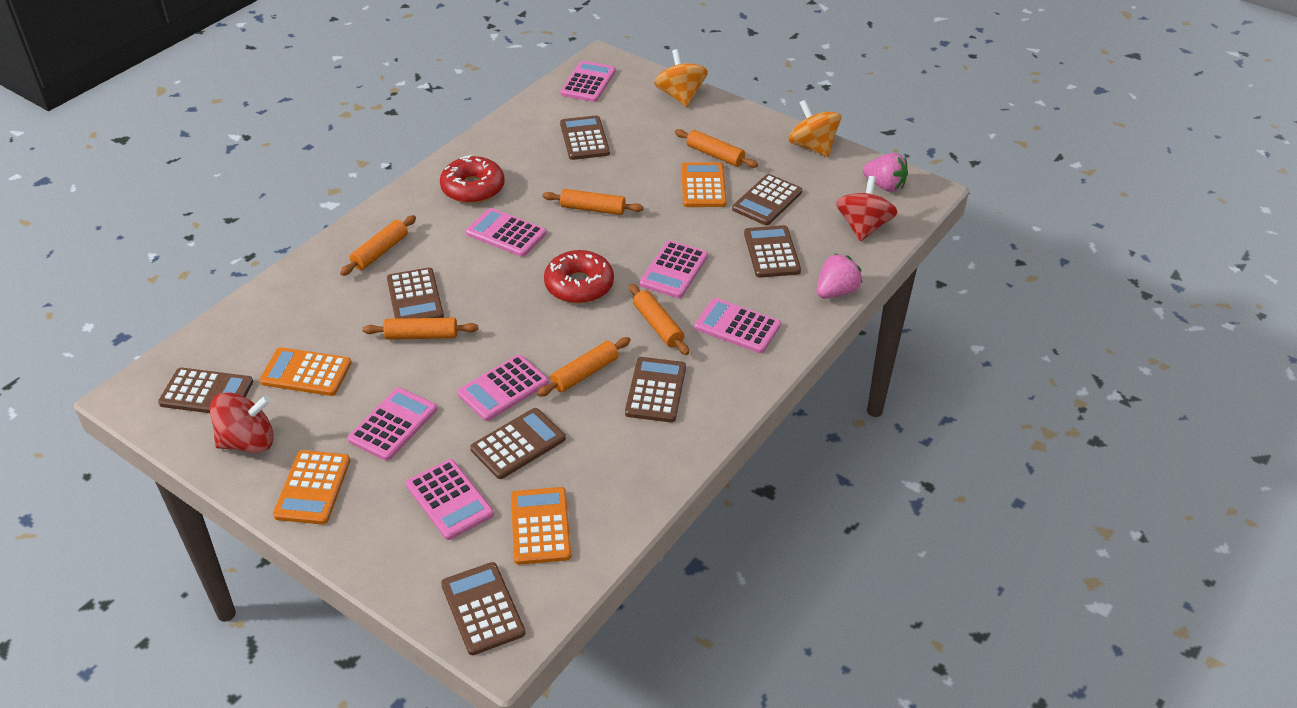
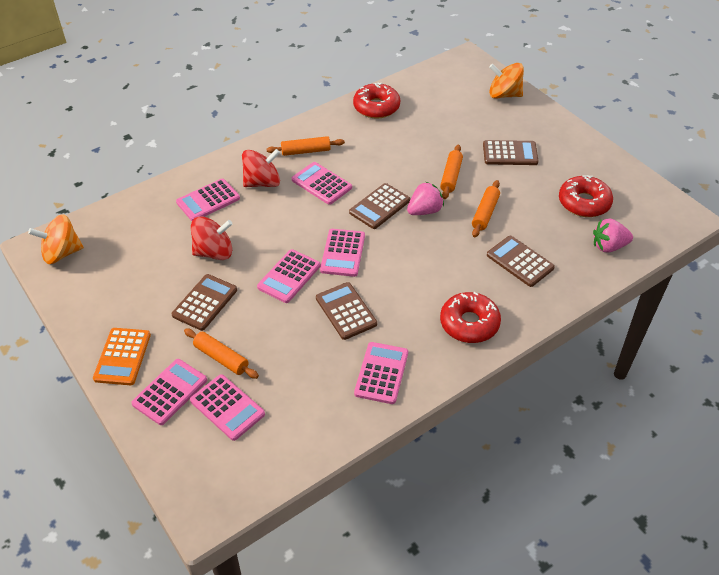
brown calculator: 8 -> 5
orange calculator: 4 -> 1
orange rolling pin: 6 -> 4
red donut: 2 -> 3

